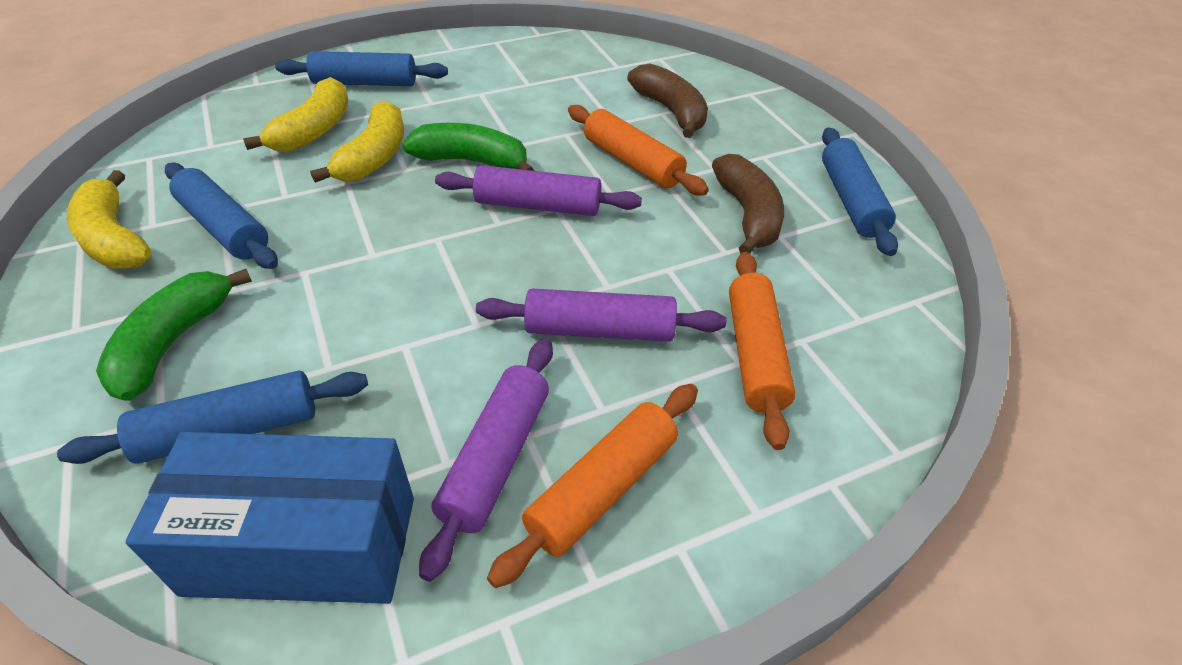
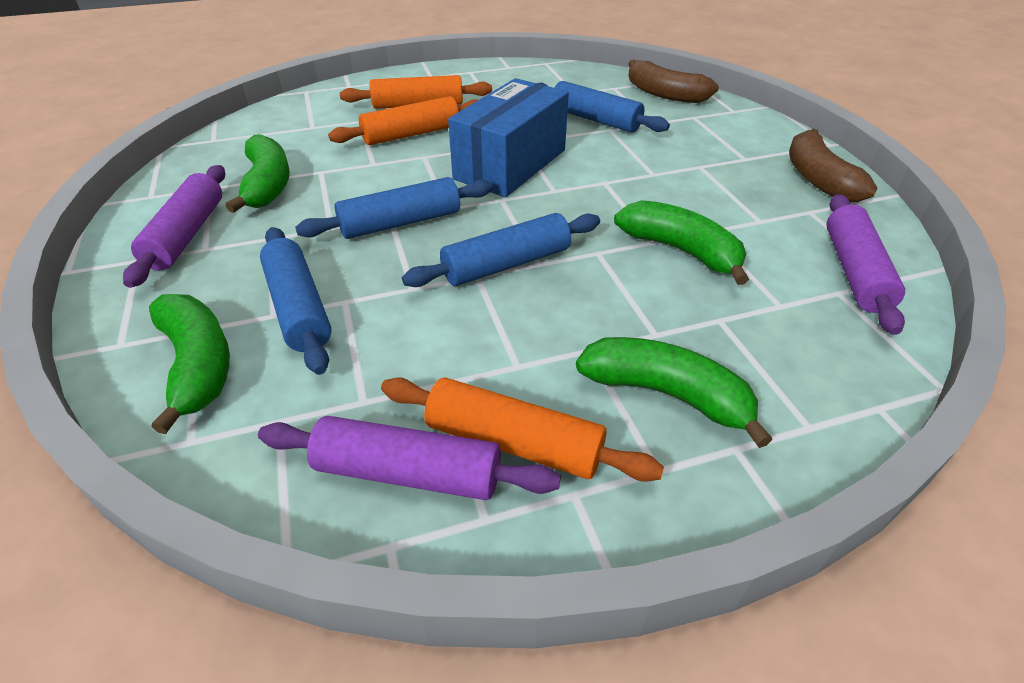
green banana: 2 -> 4
yellow banana: 3 -> 0

